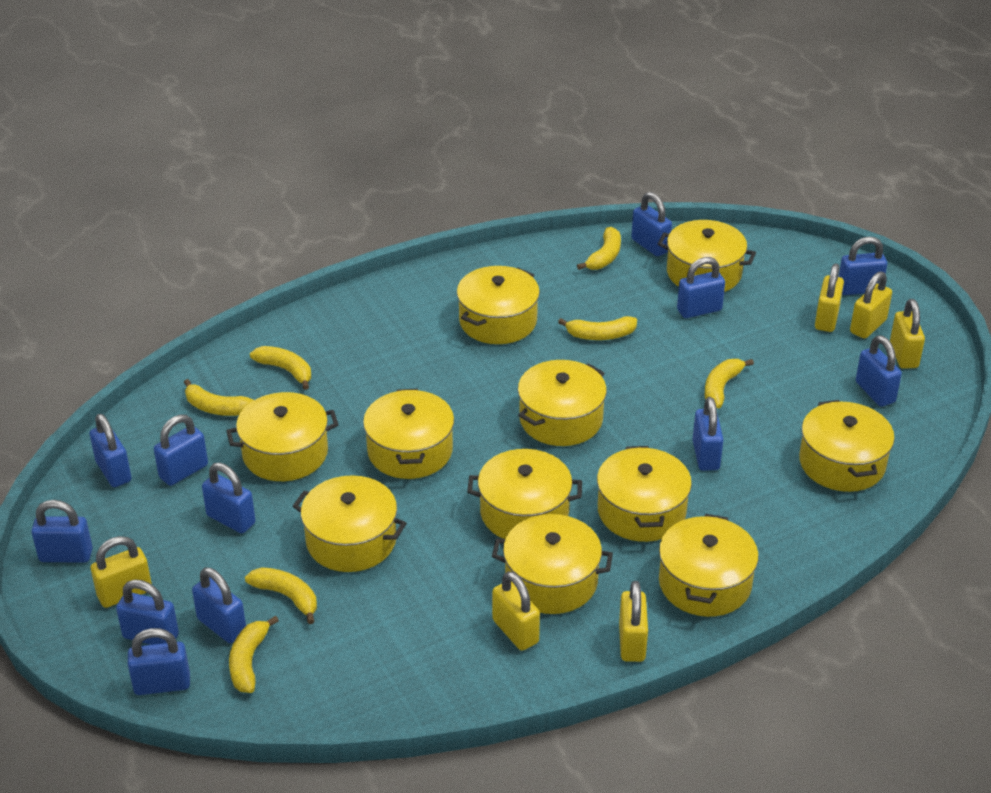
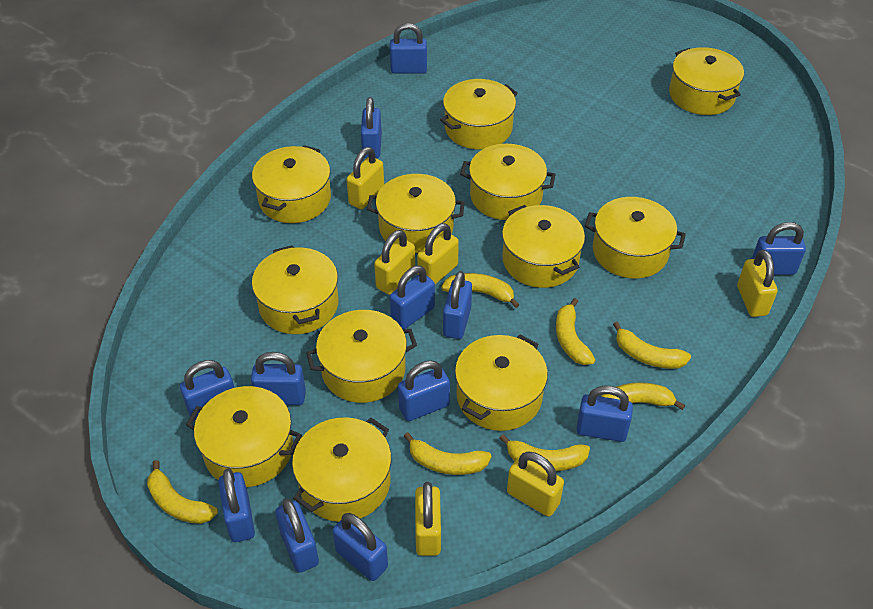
yellow pot: 11 -> 12

